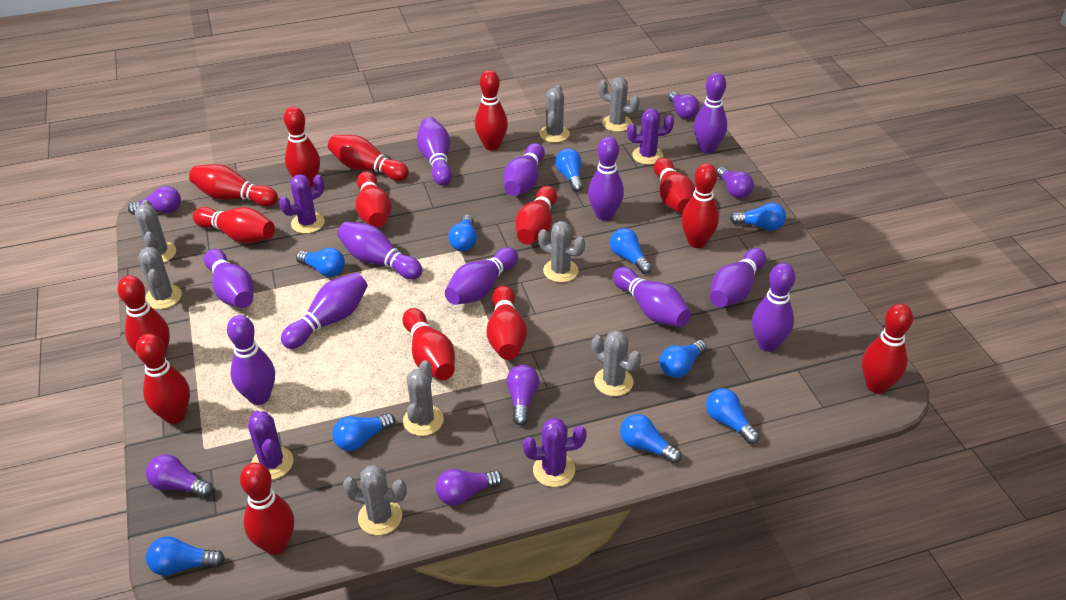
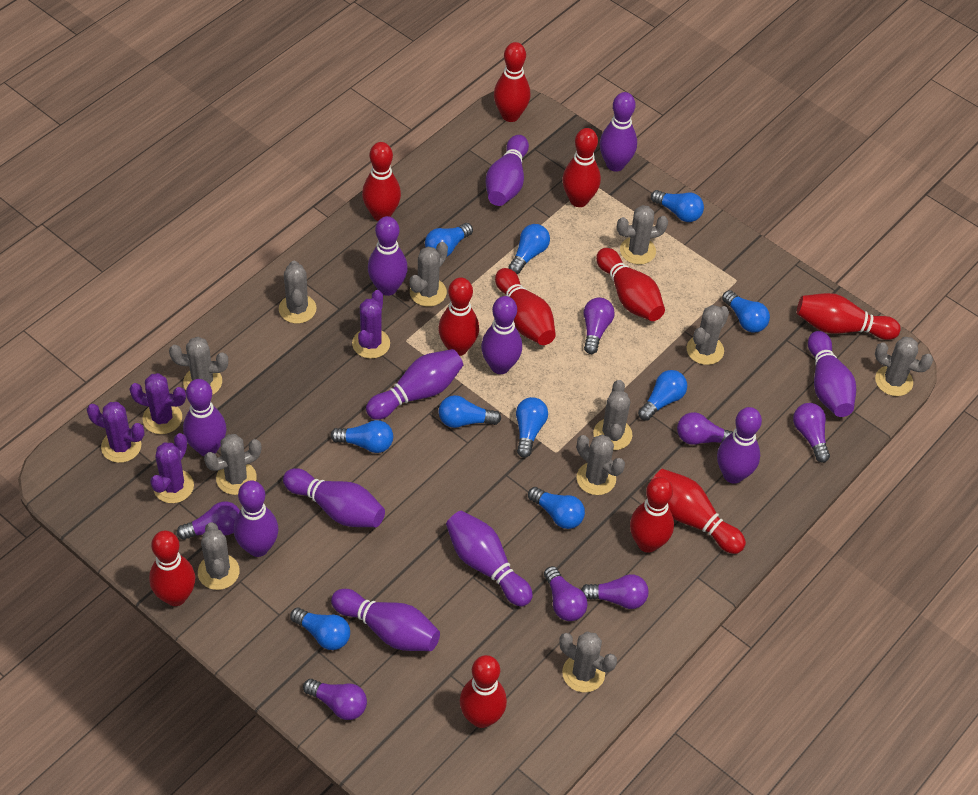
grey cactus: 8 -> 11
purple light bulb: 6 -> 7
red bowling pin: 15 -> 11

